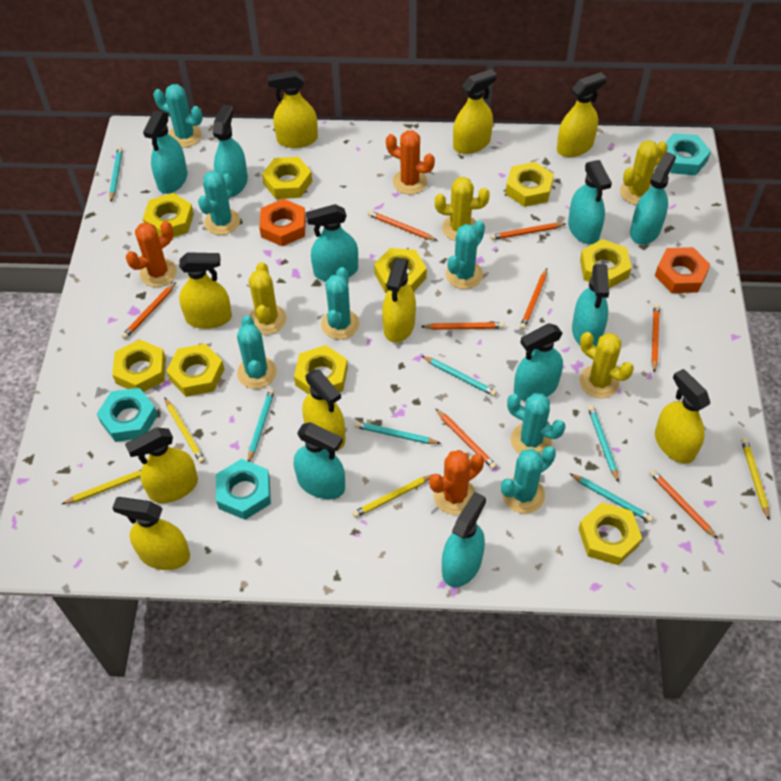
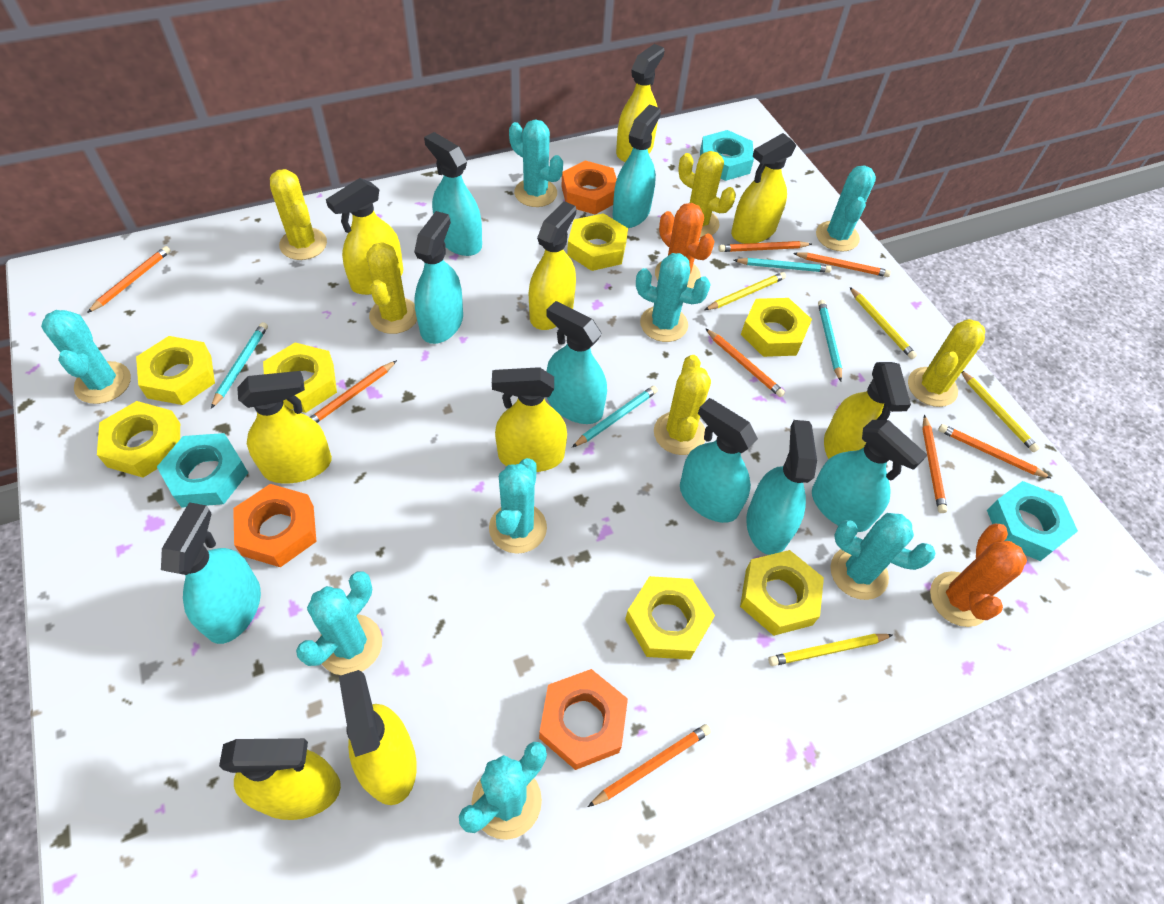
orange cactus: 3 -> 2
orange nut: 2 -> 3
turquoise cactus: 7 -> 8
turquoise pencil: 6 -> 4
turquoise spray bottle: 9 -> 8
yellow cactus: 4 -> 5
yellow nut: 9 -> 7

